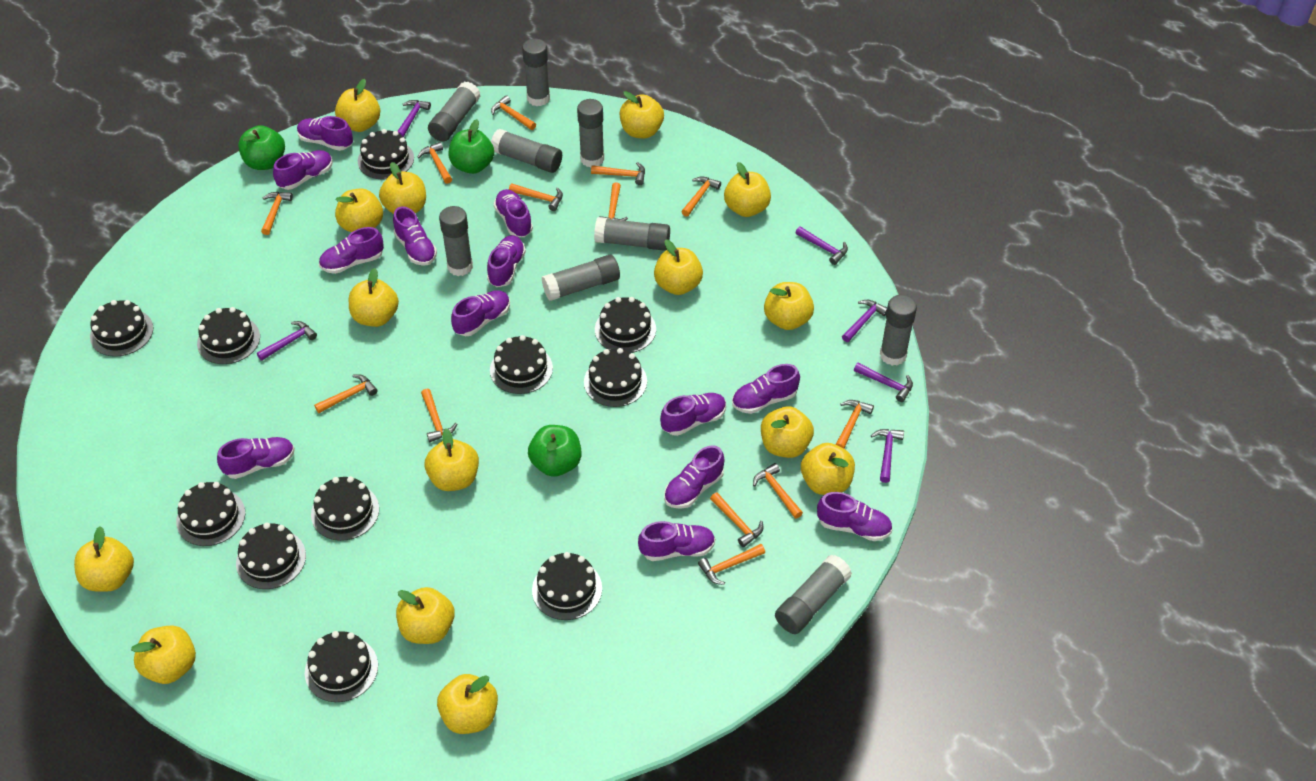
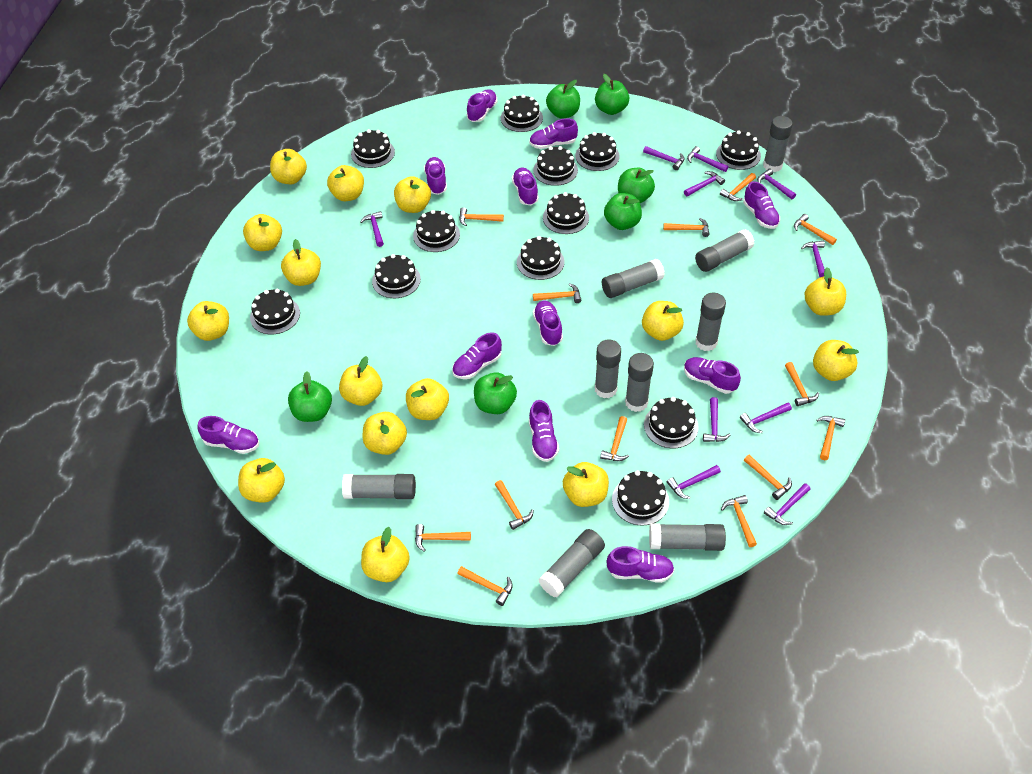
black cake: 11 -> 12
green apple: 3 -> 6
purple hammer: 6 -> 10
purple shoe: 13 -> 11

